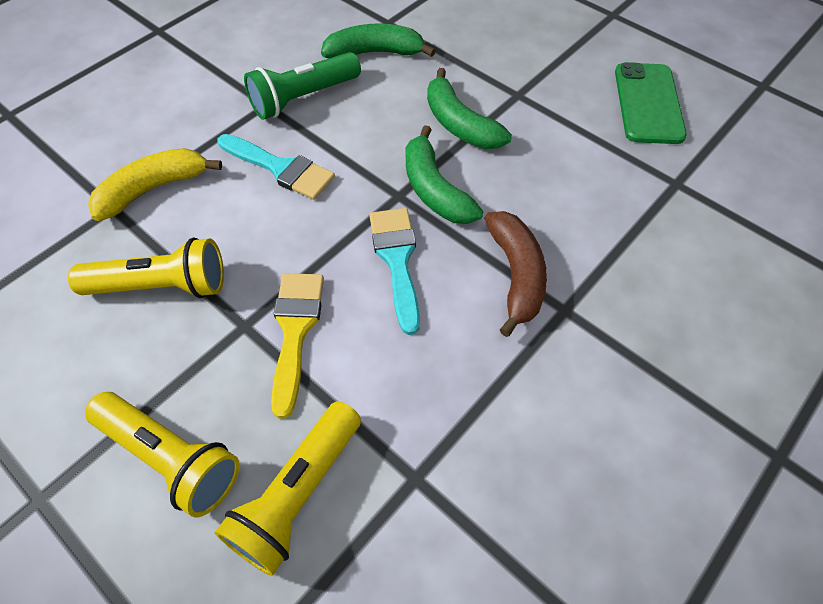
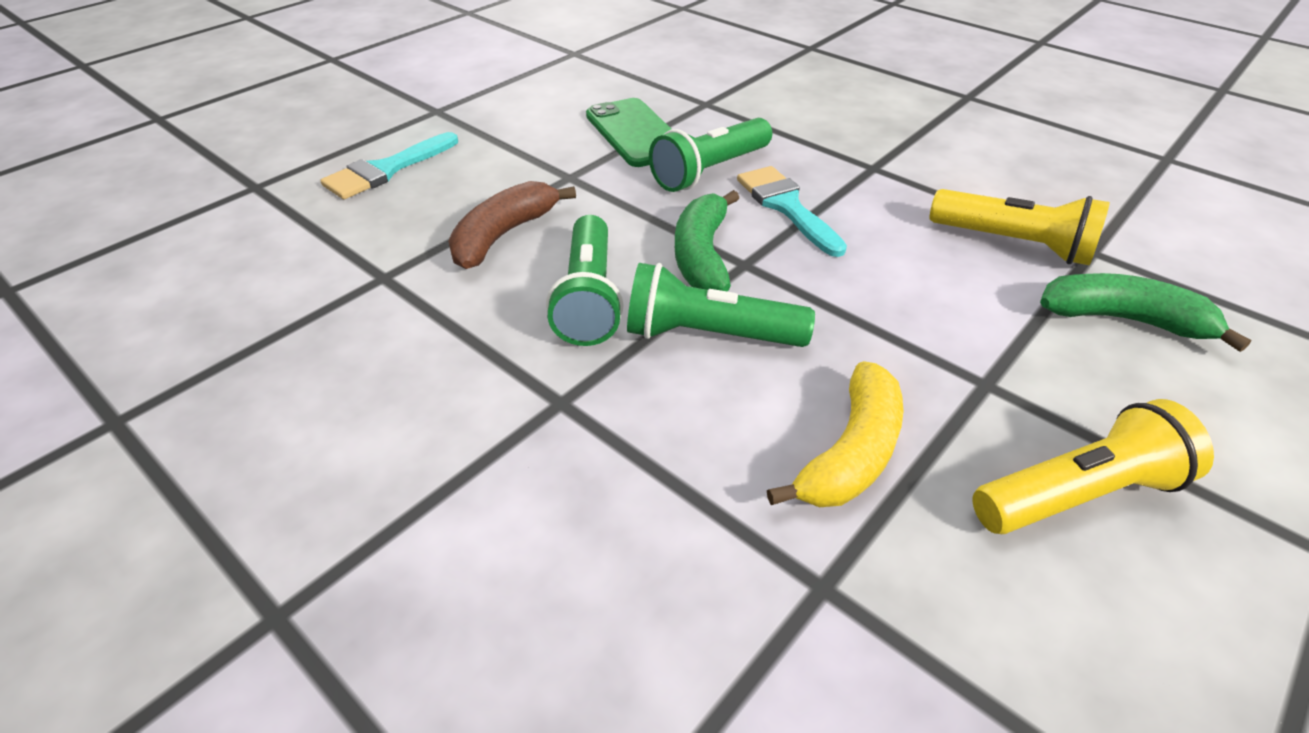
green banana: 3 -> 2
green flashlight: 1 -> 3
yellow brush: 1 -> 0
yellow flashlight: 3 -> 2

